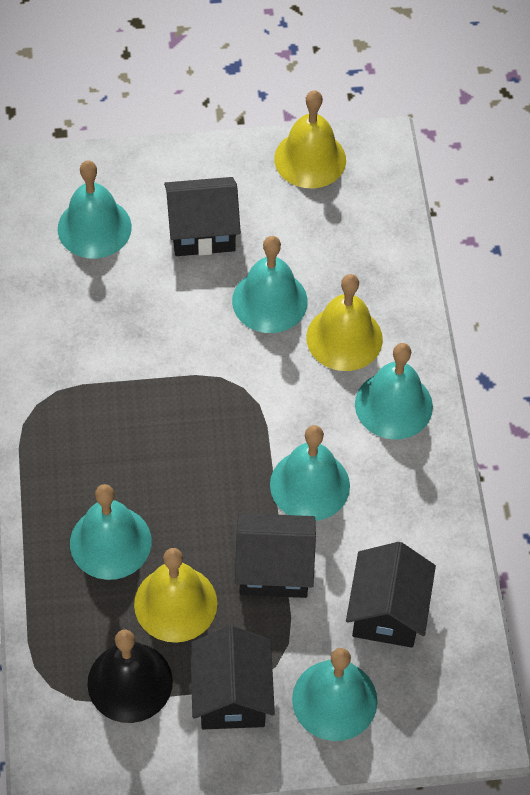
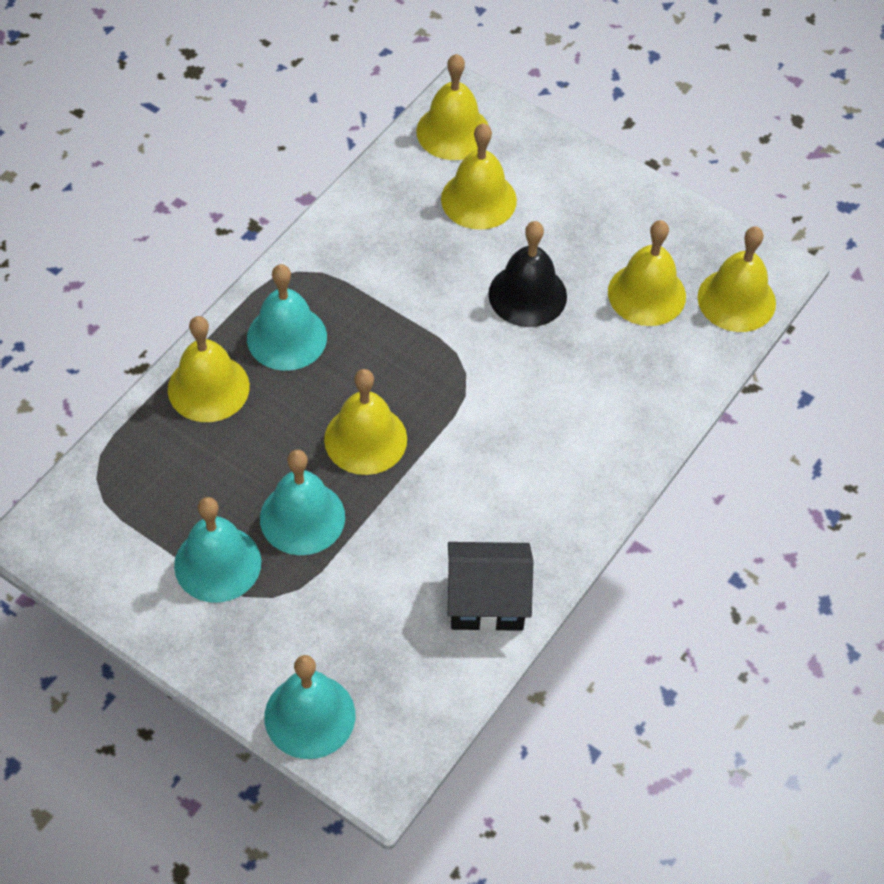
black house: 4 -> 1
turquoise bell: 6 -> 4
yellow bell: 3 -> 6

